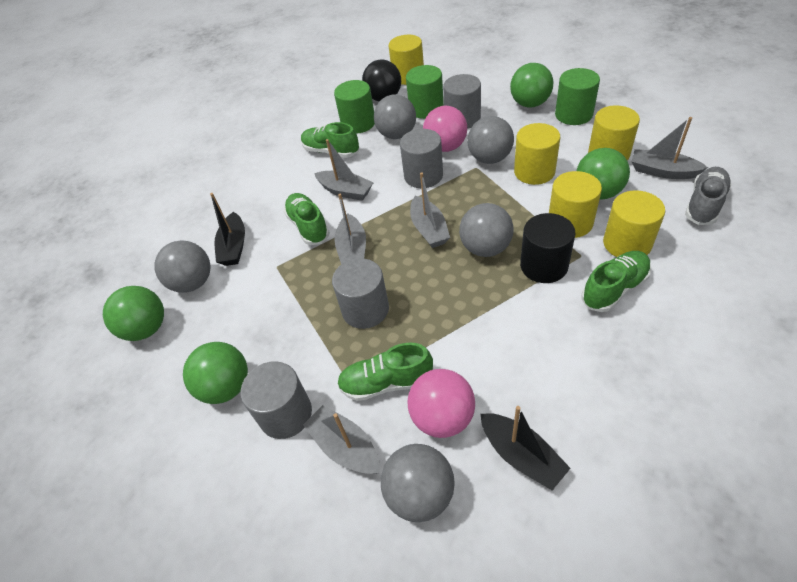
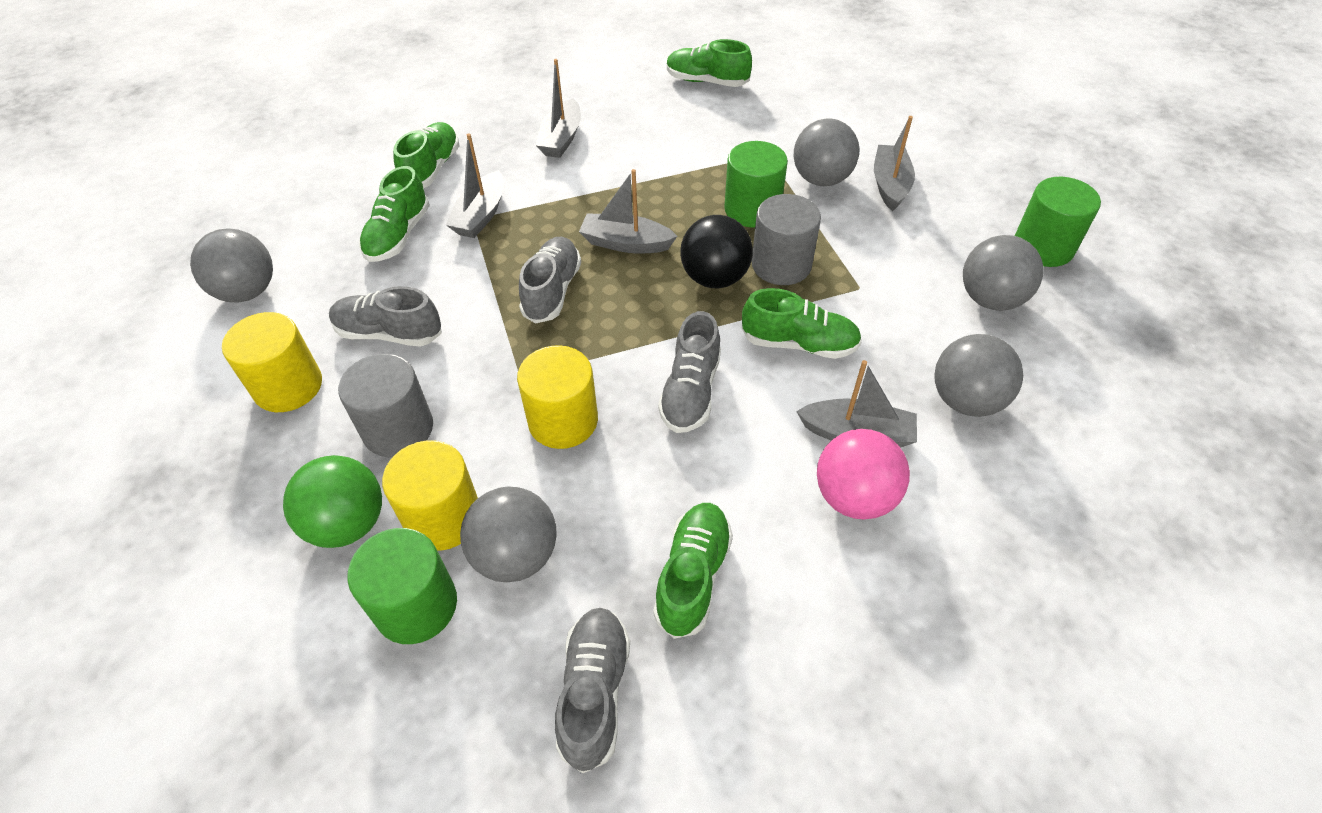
black boat: 2 -> 0
black cylinder: 1 -> 0
green ball: 4 -> 1
green shoe: 4 -> 5
grey cylinder: 4 -> 2
grey shoe: 1 -> 4
pink ball: 2 -> 1
yellow cylinder: 5 -> 3

